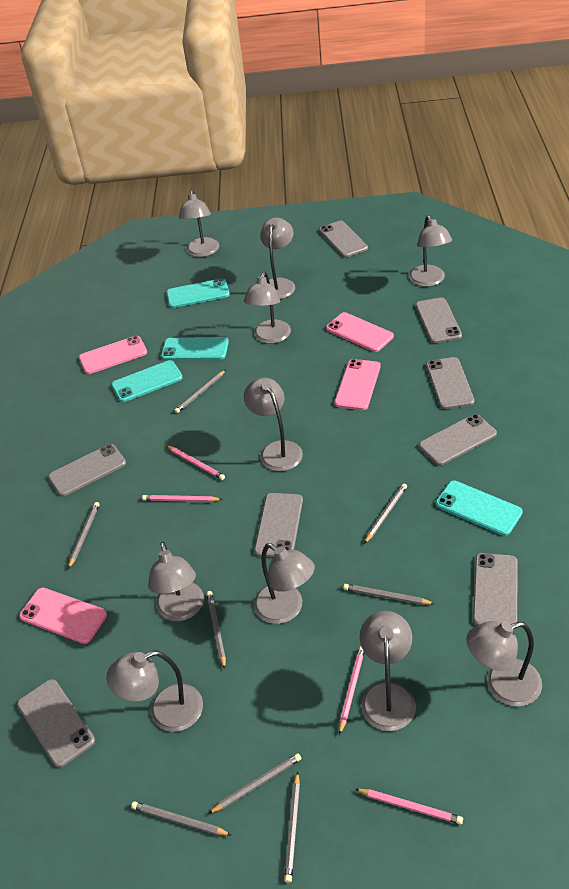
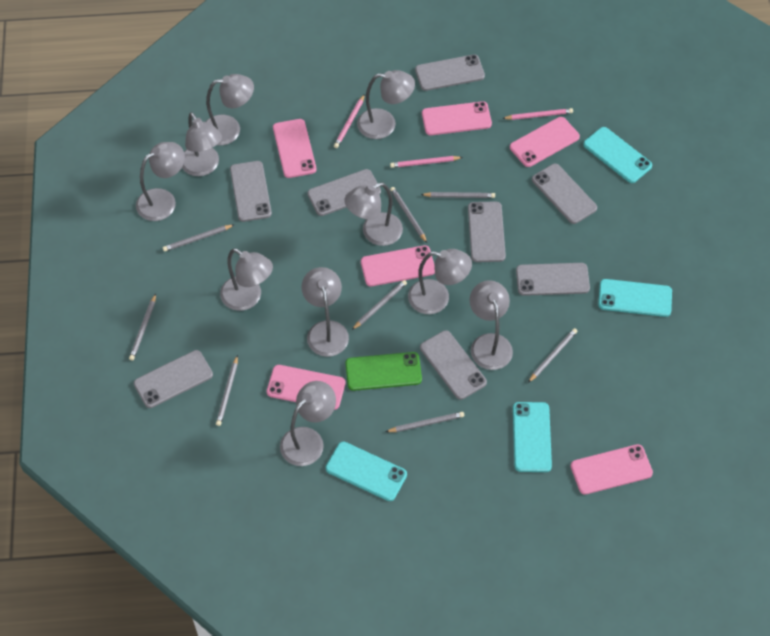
green phone: 0 -> 1
pink pencil: 4 -> 3
pink phone: 4 -> 6

